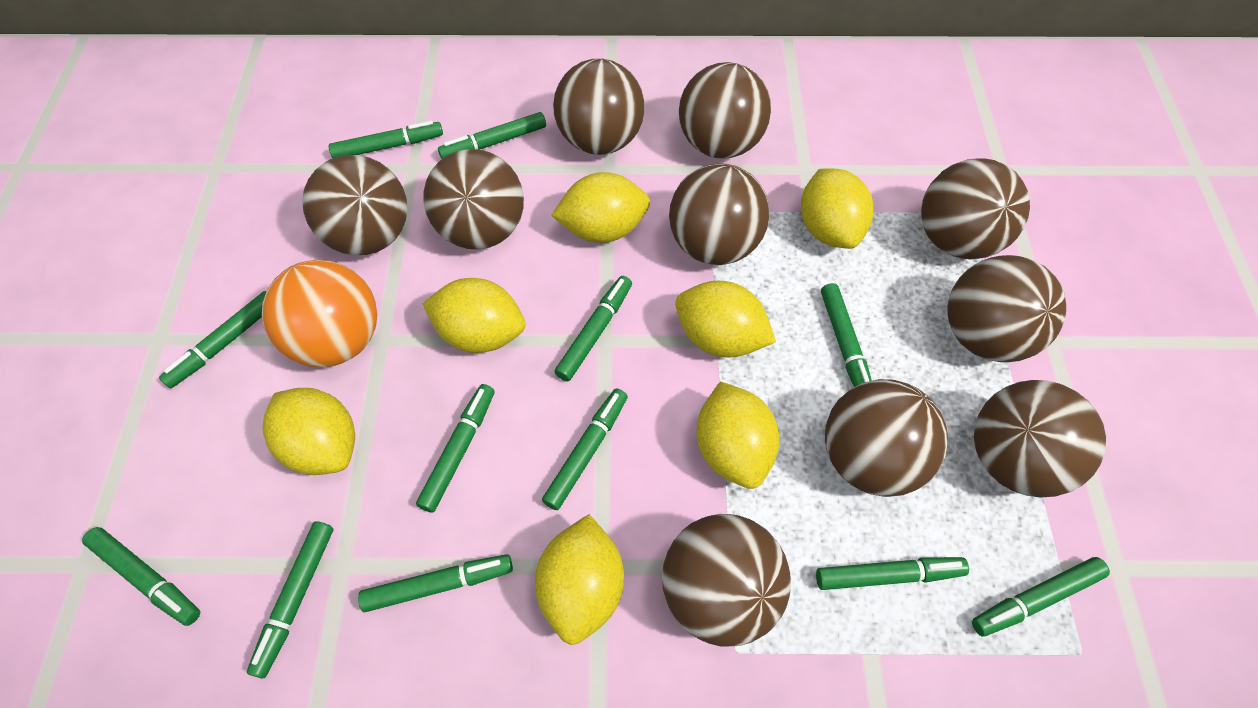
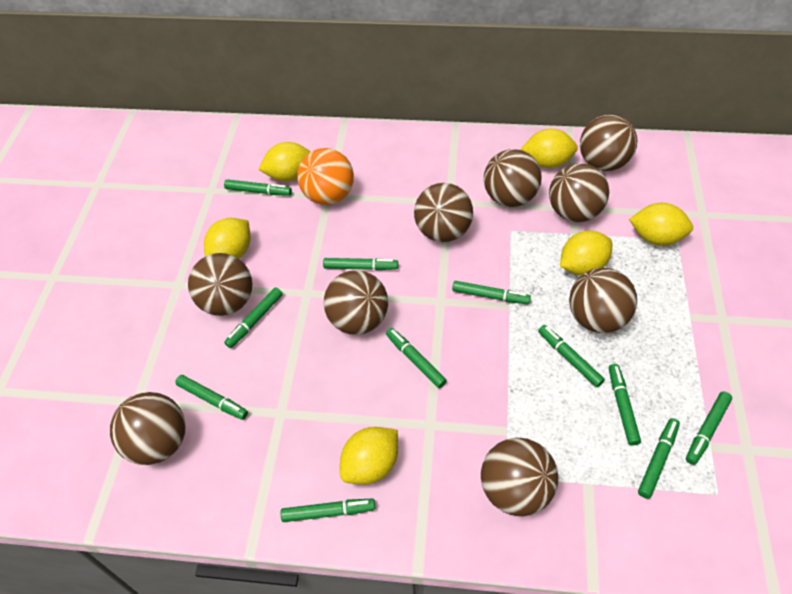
brown ball: 10 -> 9
green marker: 12 -> 11
yellow lemon: 7 -> 6

